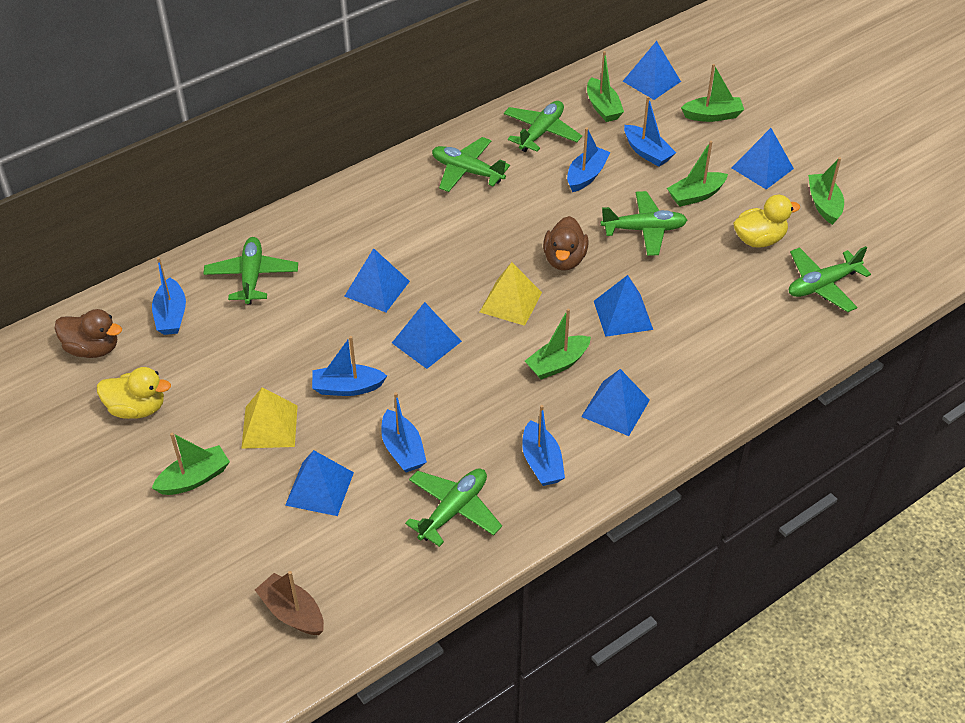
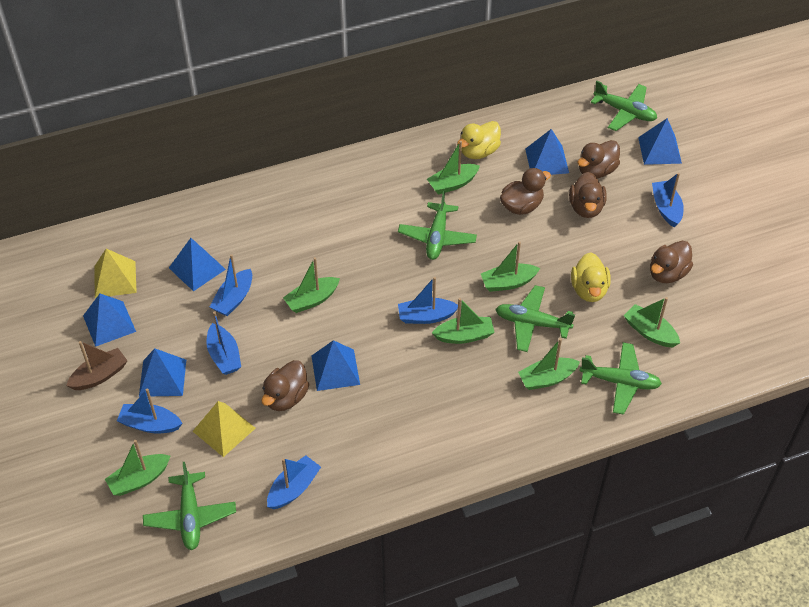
blue pyramid: 7 -> 6
brown duck: 2 -> 5
green boat: 6 -> 7
green plane: 6 -> 5

